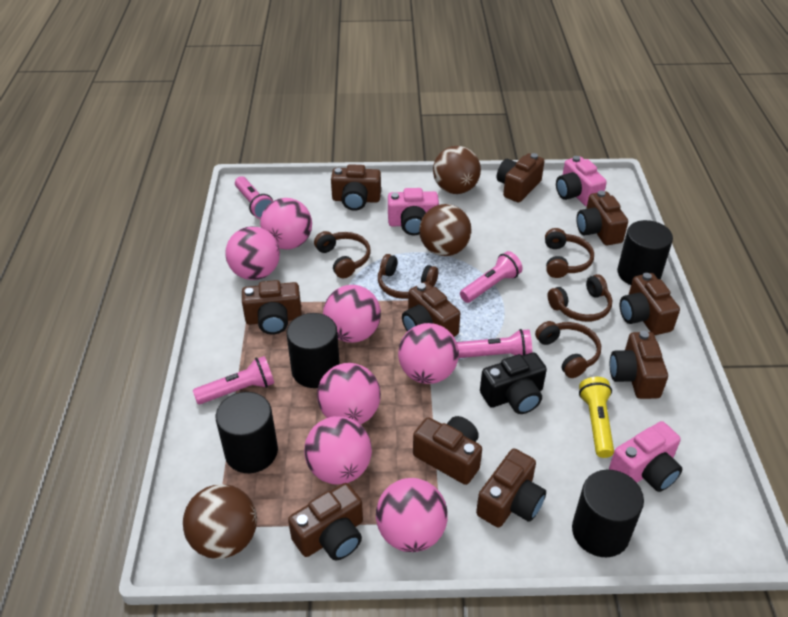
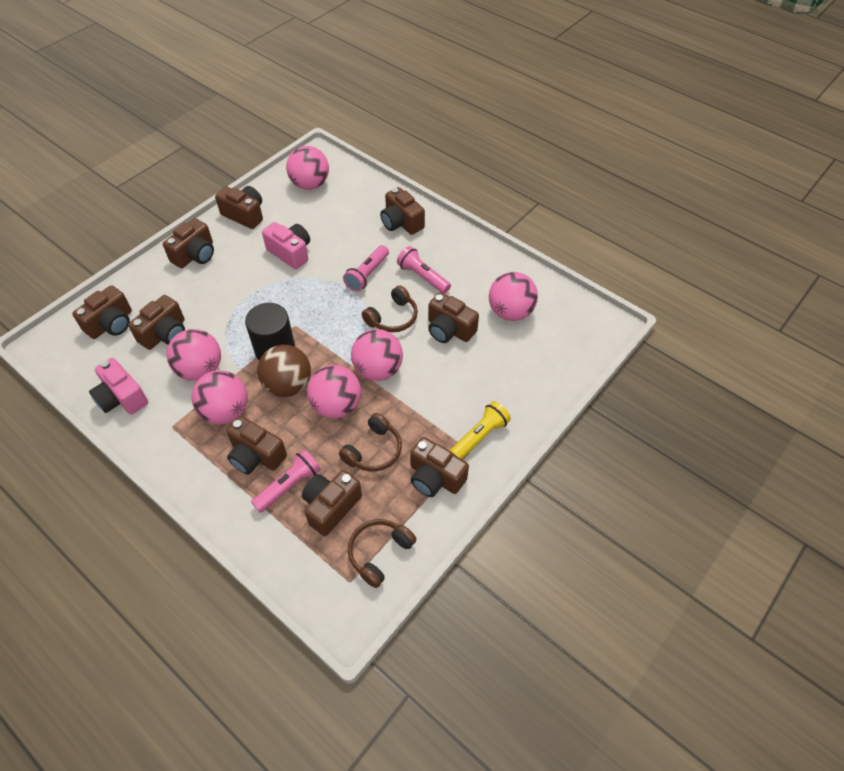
black camera: 1 -> 0
black cylinder: 4 -> 1
brown ball: 3 -> 1
brown camera: 10 -> 9
brown headphones: 5 -> 3
pink ball: 7 -> 6
pink camera: 3 -> 2
pink flashlight: 4 -> 3

